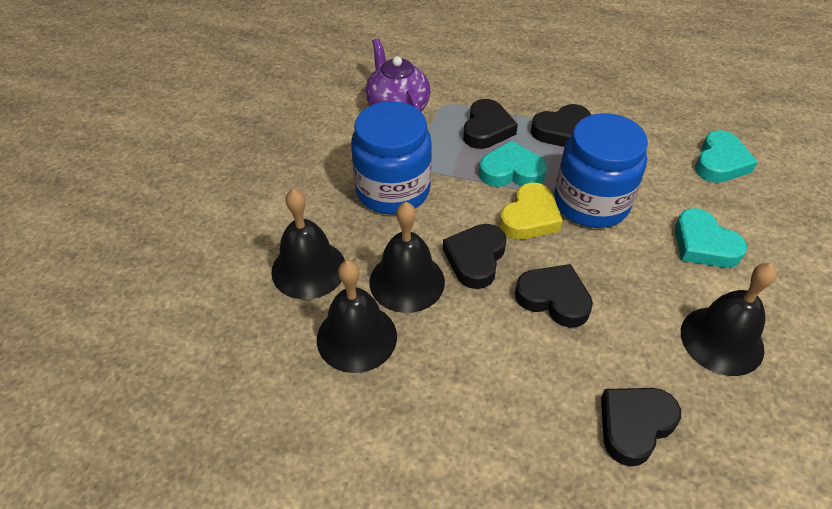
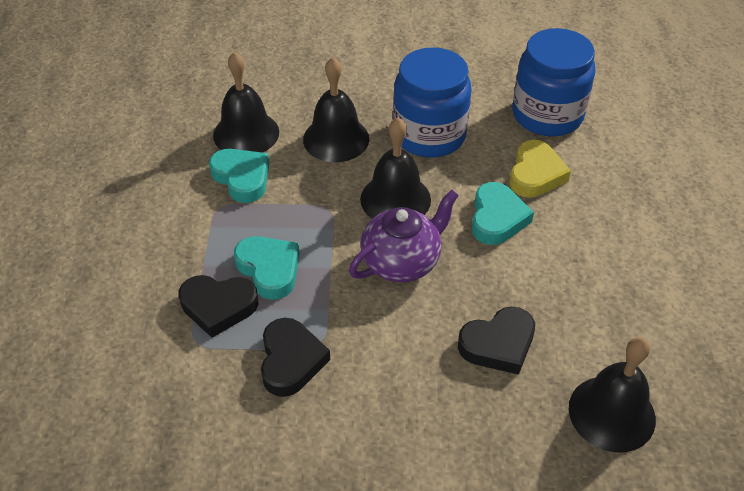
black heart: 5 -> 3

